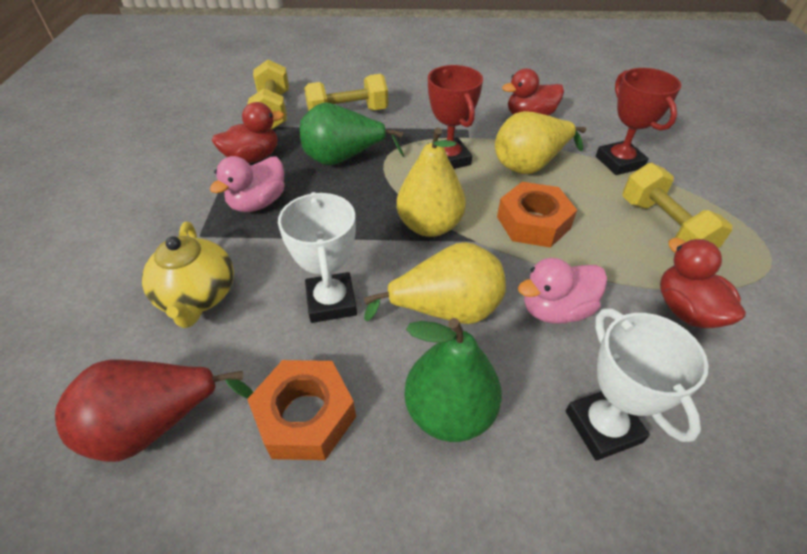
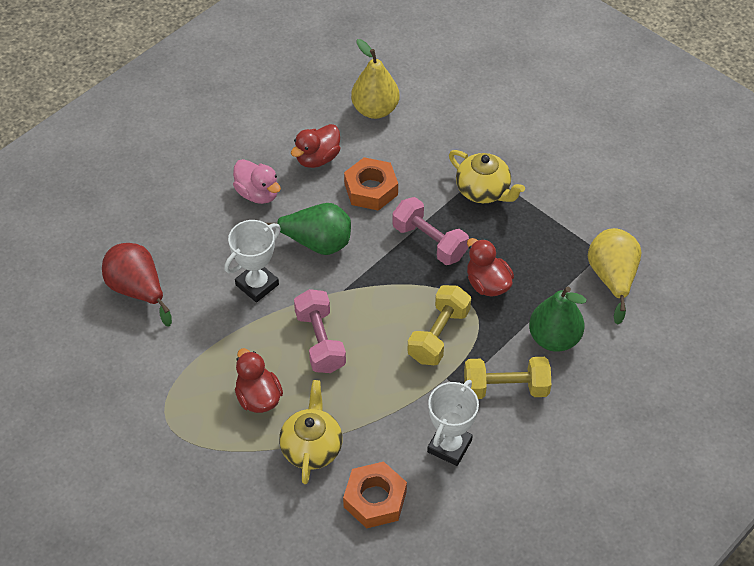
pink duck: 2 -> 1
pink dumbbell: 0 -> 2
red trophy: 2 -> 0
yellow dumbbell: 3 -> 2
yellow pear: 3 -> 2
yellow teapot: 1 -> 2

